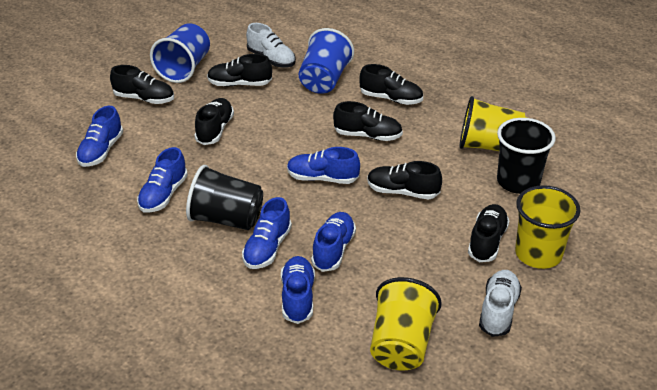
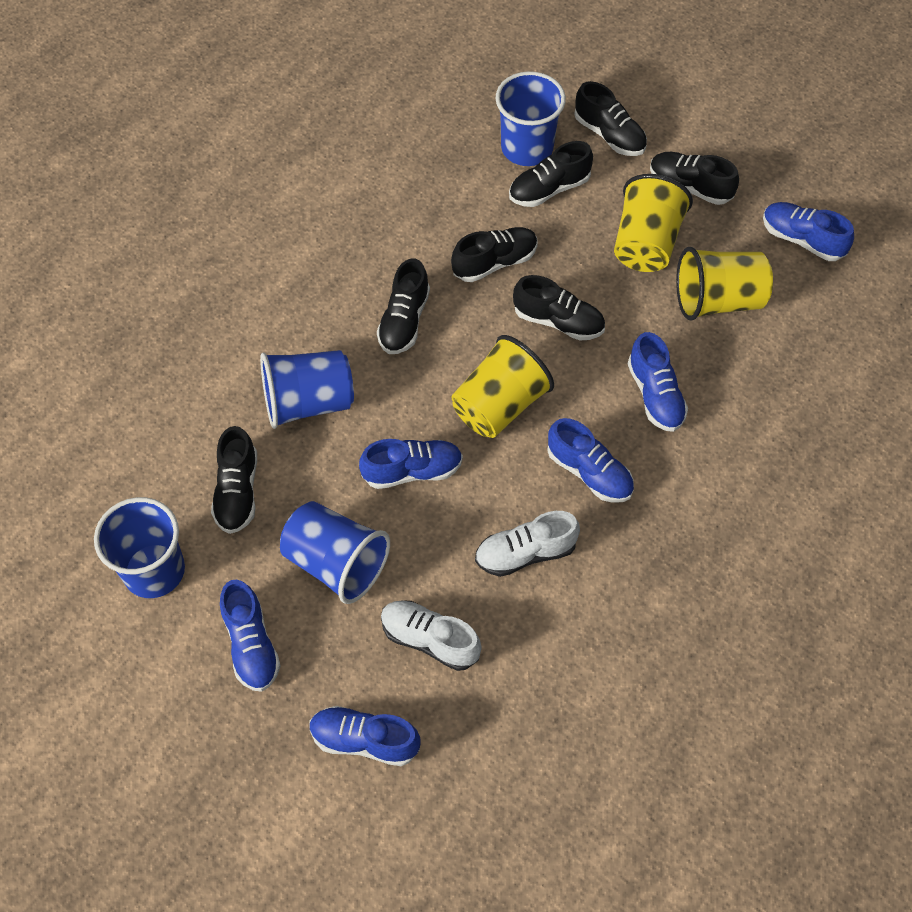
black cup: 2 -> 0
blue cup: 2 -> 4

